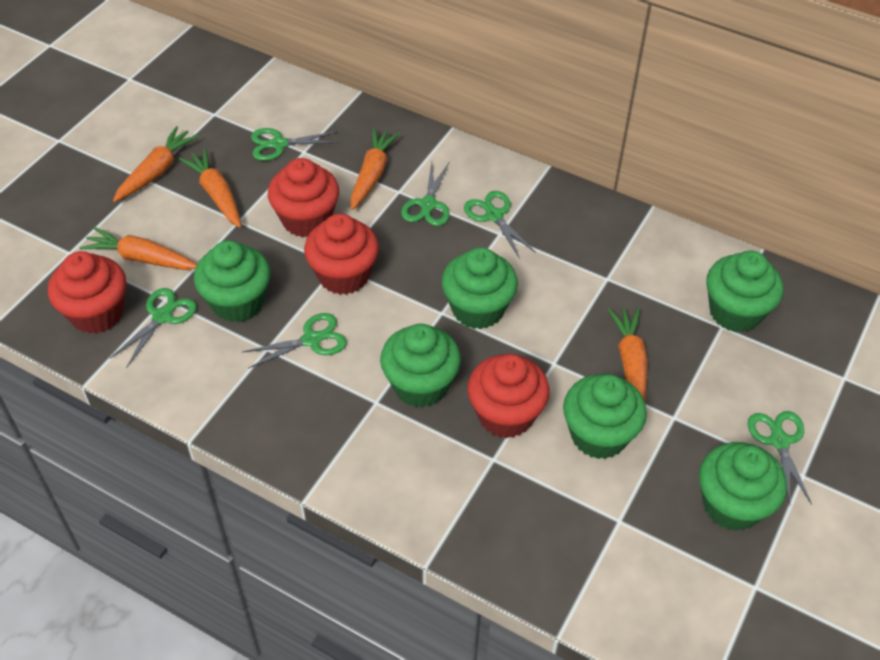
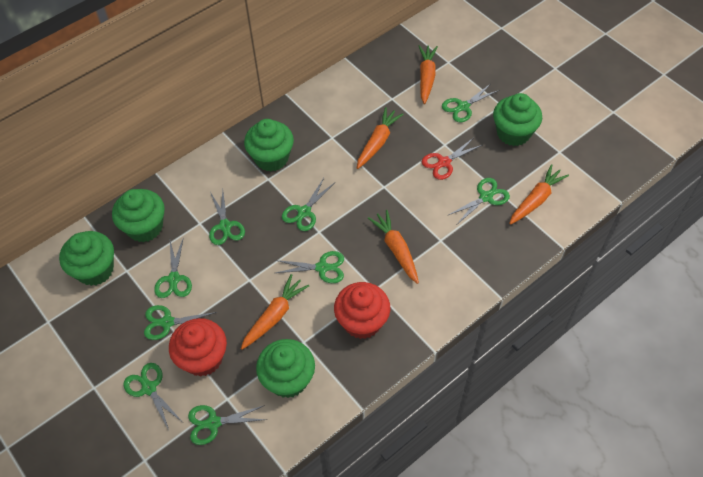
green cupcake: 6 -> 5
green scissors: 6 -> 9
red cupcake: 4 -> 2
red scissors: 0 -> 1

